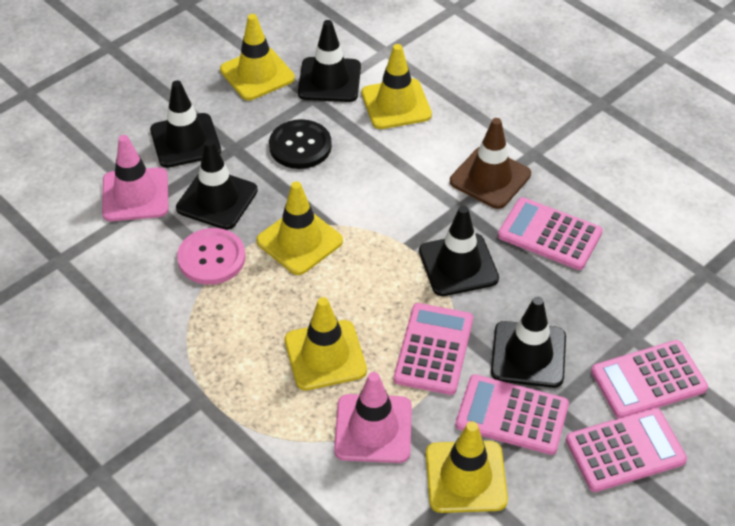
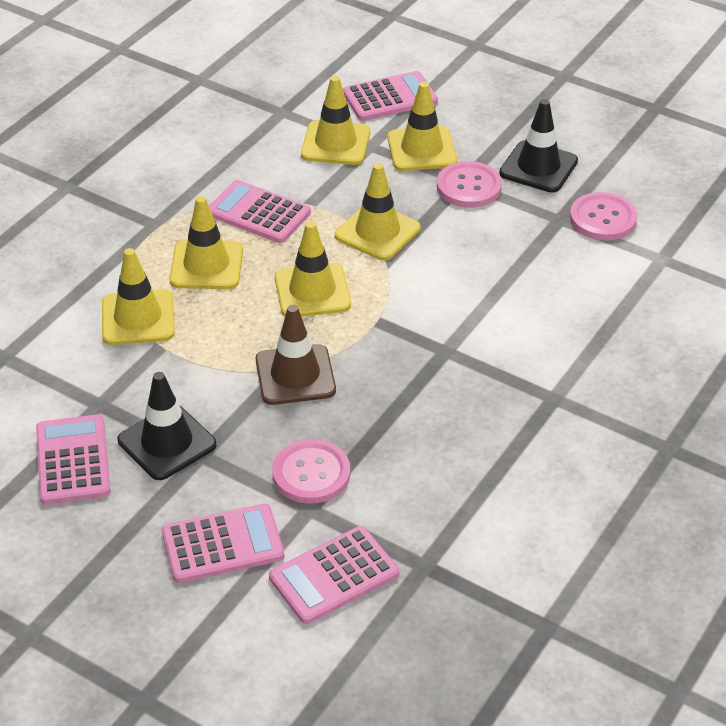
black button: 1 -> 0
black traffic cone: 5 -> 2
pink button: 1 -> 3
pink traffic cone: 2 -> 0
yellow traffic cone: 5 -> 6

